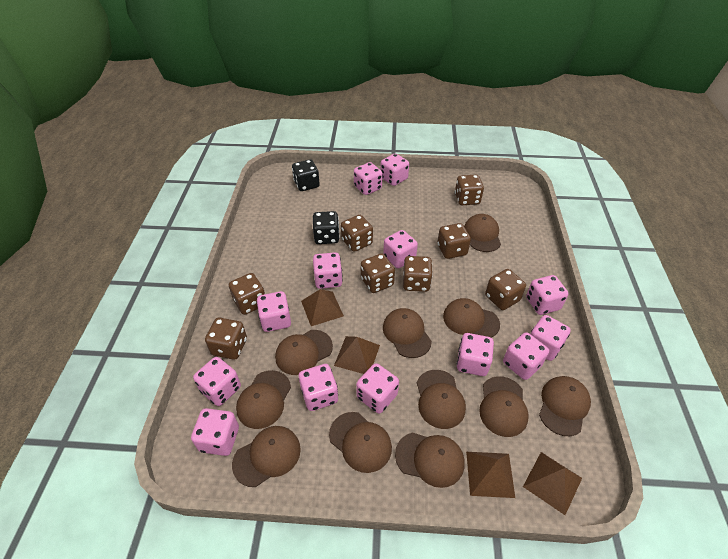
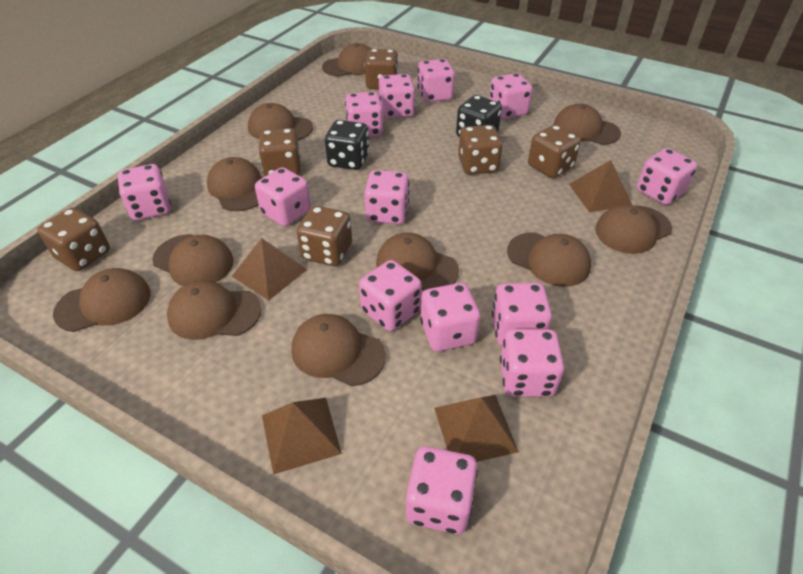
brown dice: 8 -> 6

